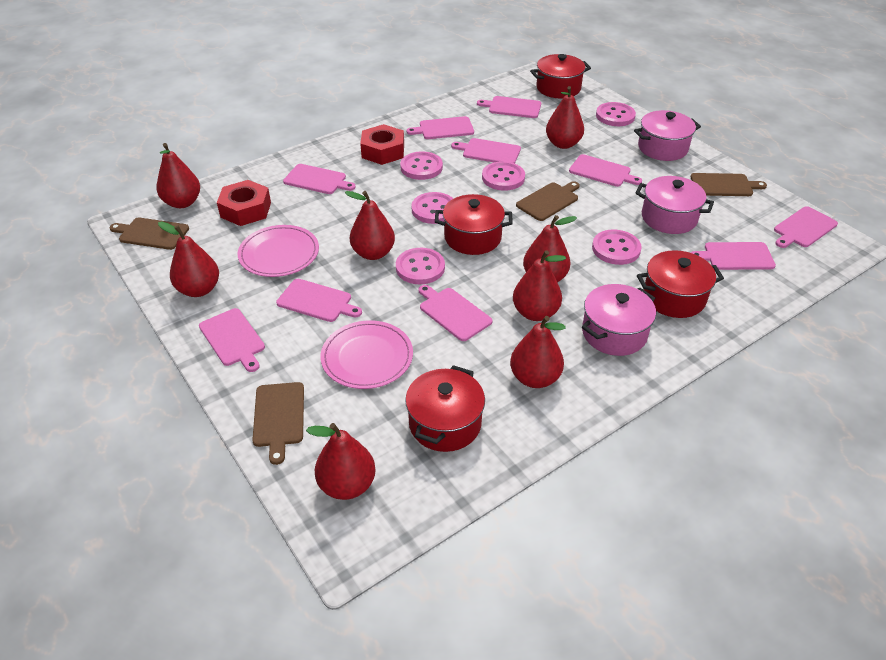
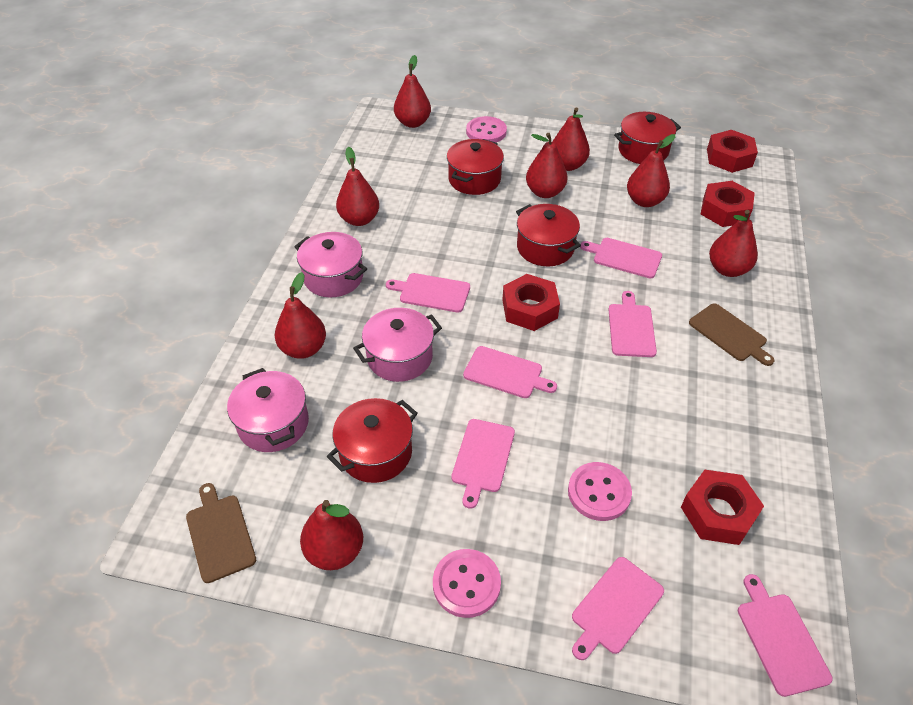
brown cutting board: 4 -> 2
pink button: 6 -> 3
pink cutting board: 10 -> 7
pink plate: 2 -> 0
red nut: 2 -> 4

